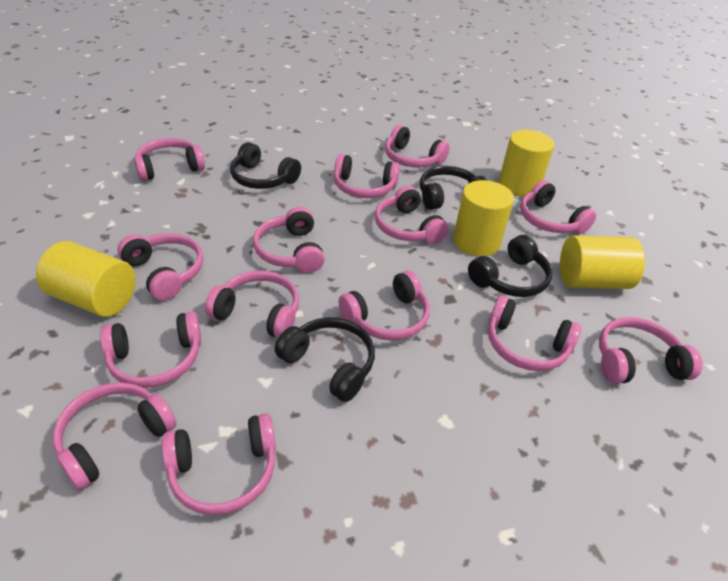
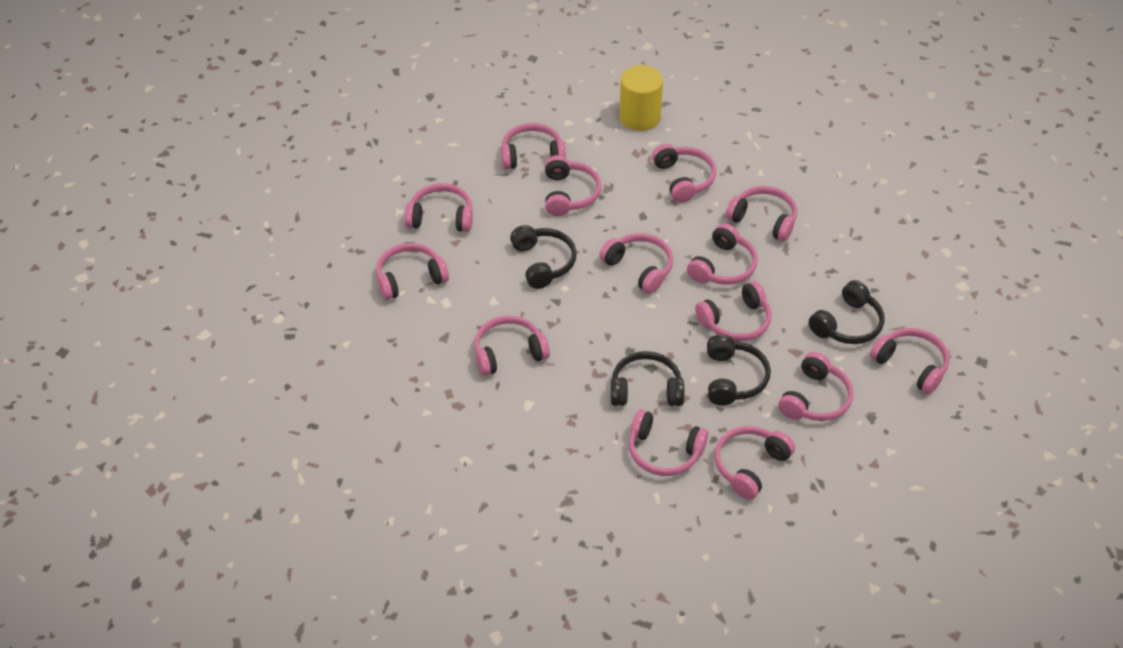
yellow cylinder: 4 -> 1

